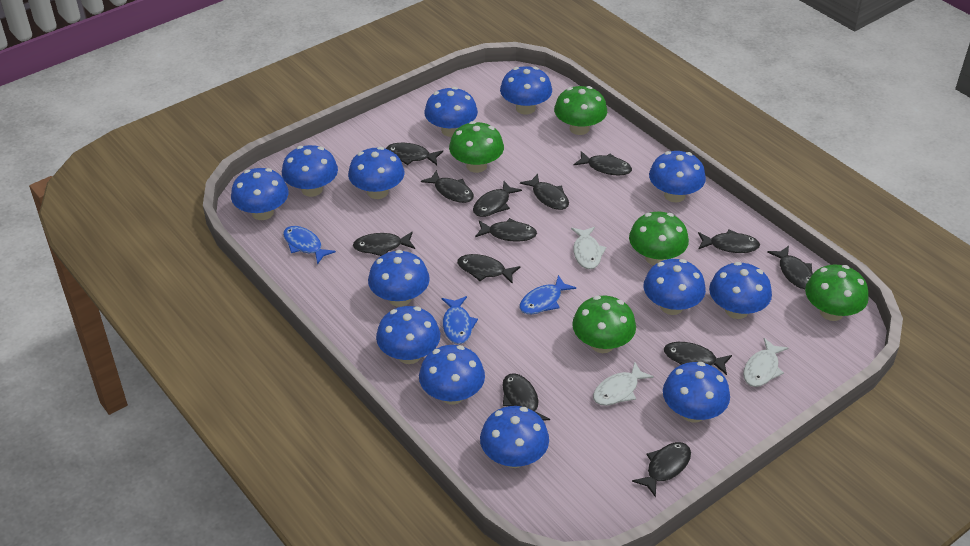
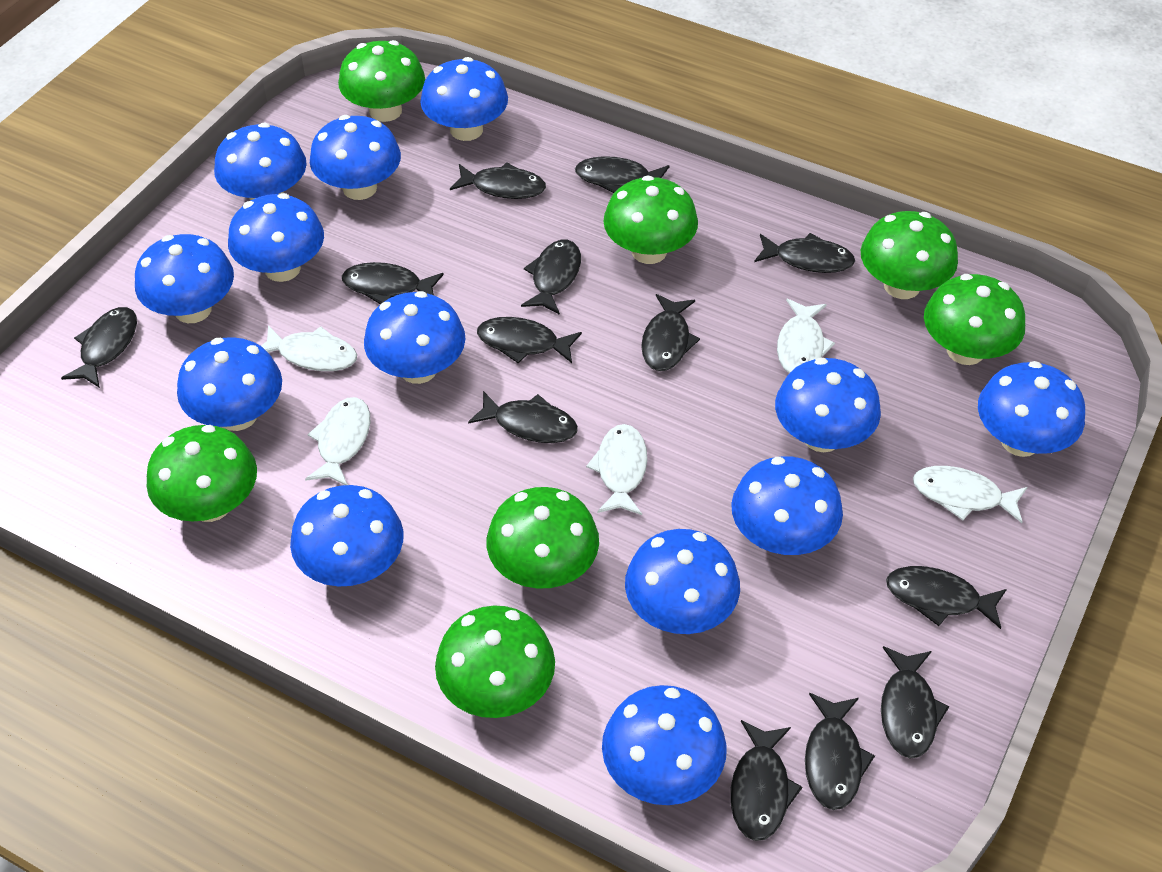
blue fish: 3 -> 0
green mushroom: 5 -> 7
white fish: 3 -> 5

